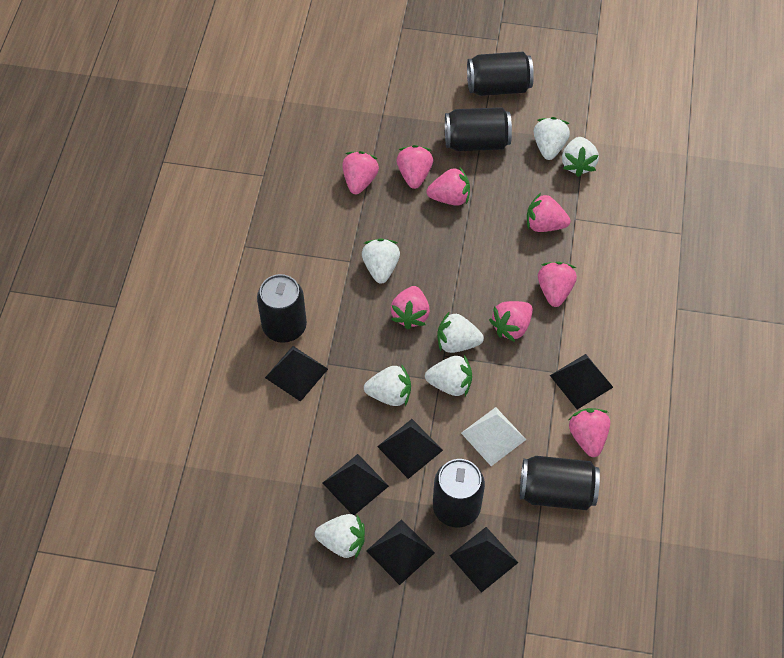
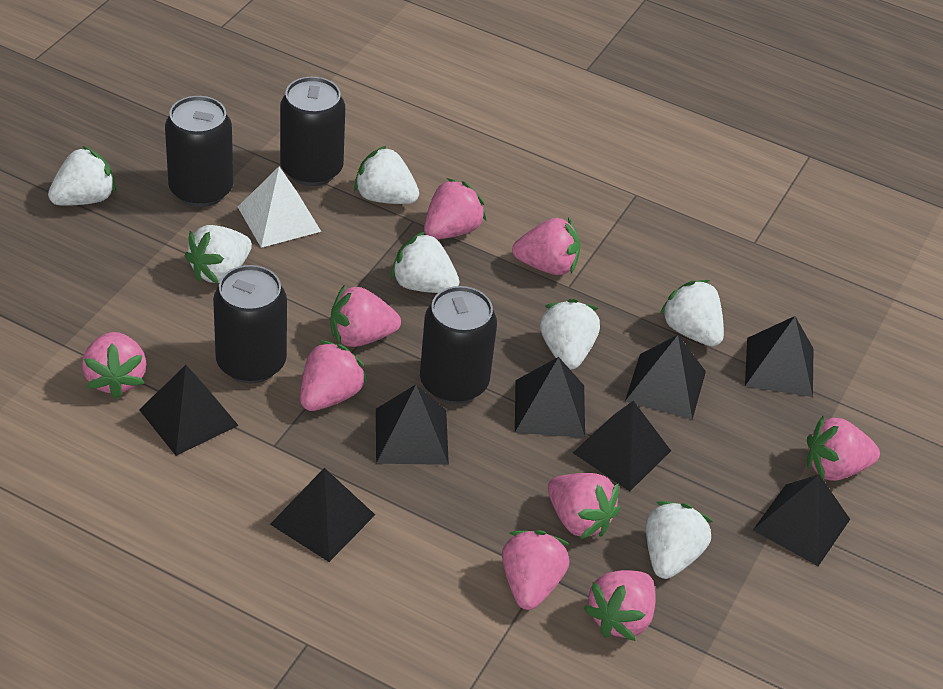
black can: 5 -> 4
black pyramid: 6 -> 8
pink strawberry: 8 -> 9

